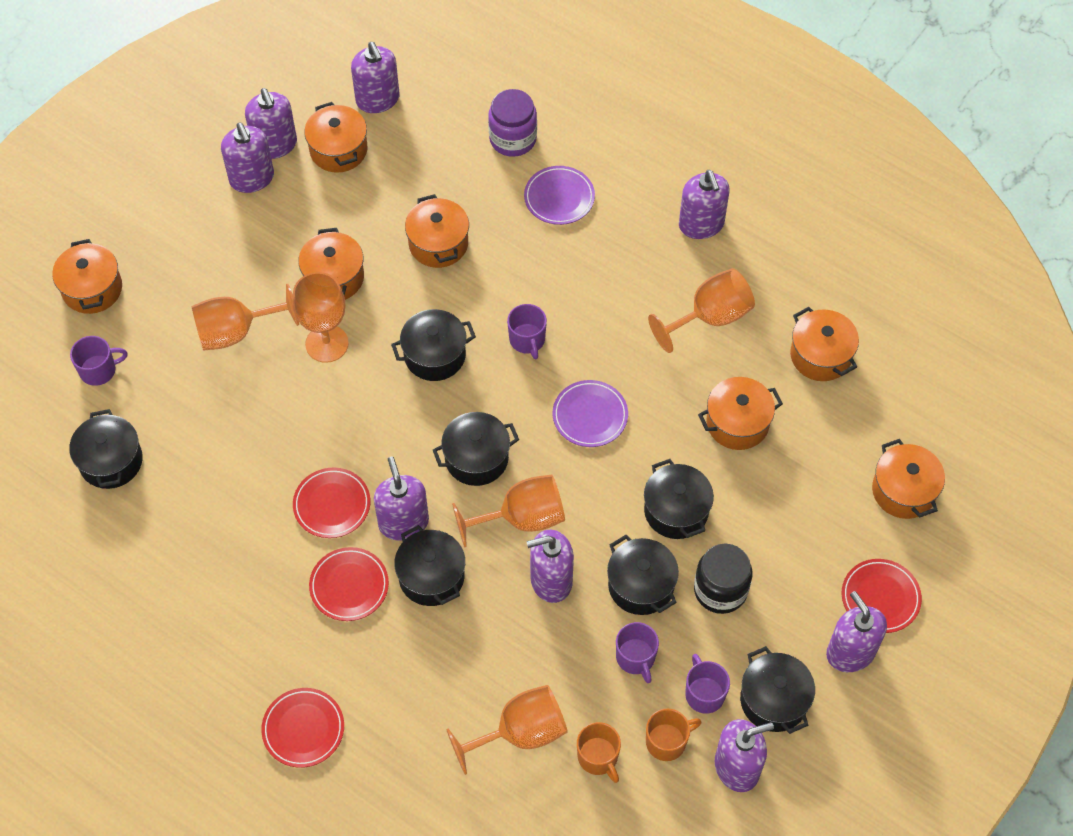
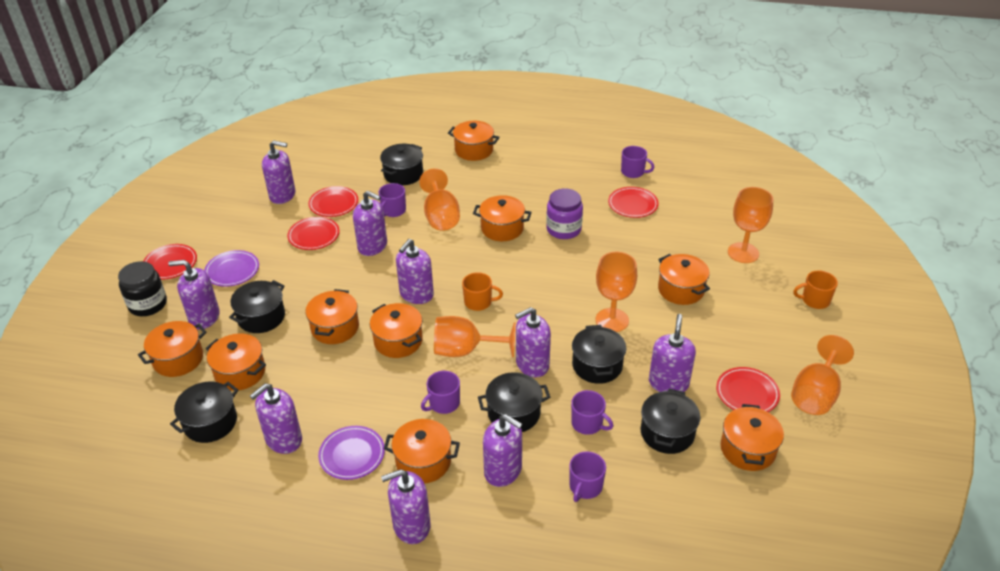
black pot: 7 -> 6
orange pot: 7 -> 9
purple mug: 4 -> 5
purple soap dispenser: 8 -> 9
red plate: 4 -> 5

